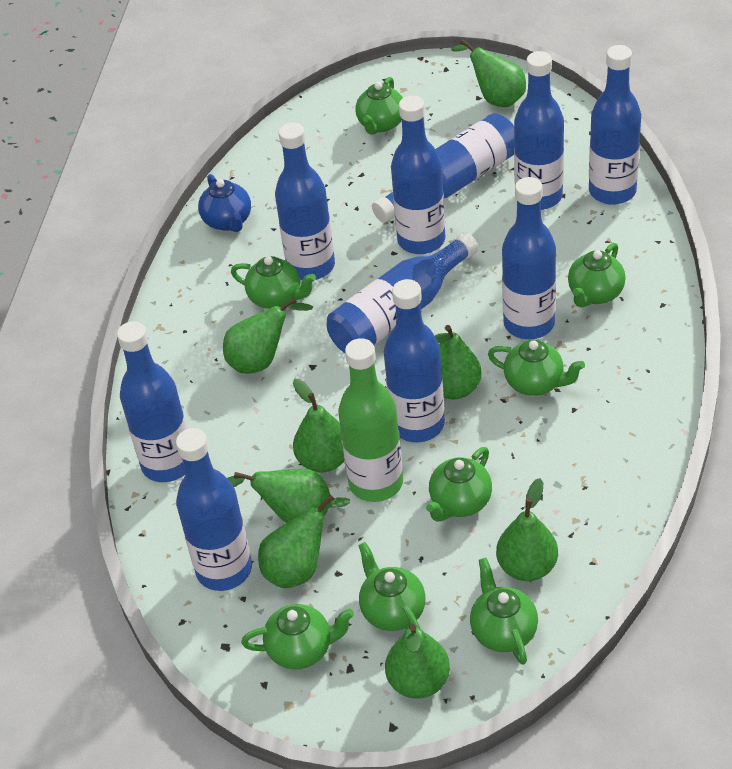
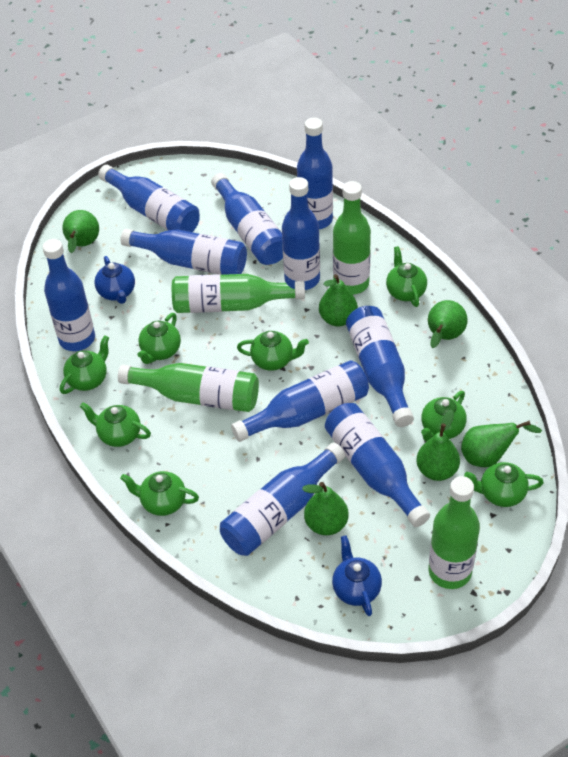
blue teapot: 1 -> 2
green bottle: 1 -> 4
green pear: 8 -> 6

